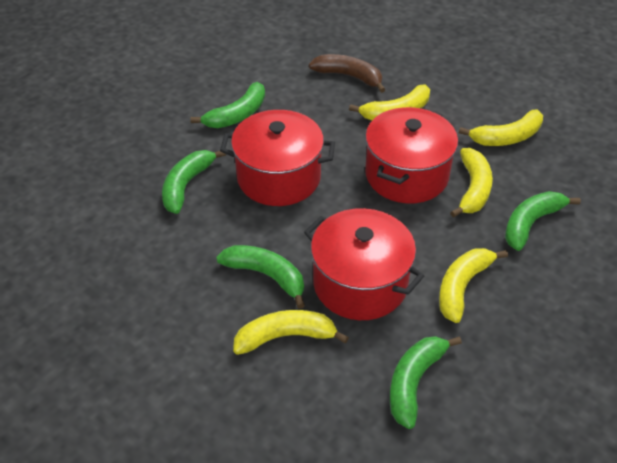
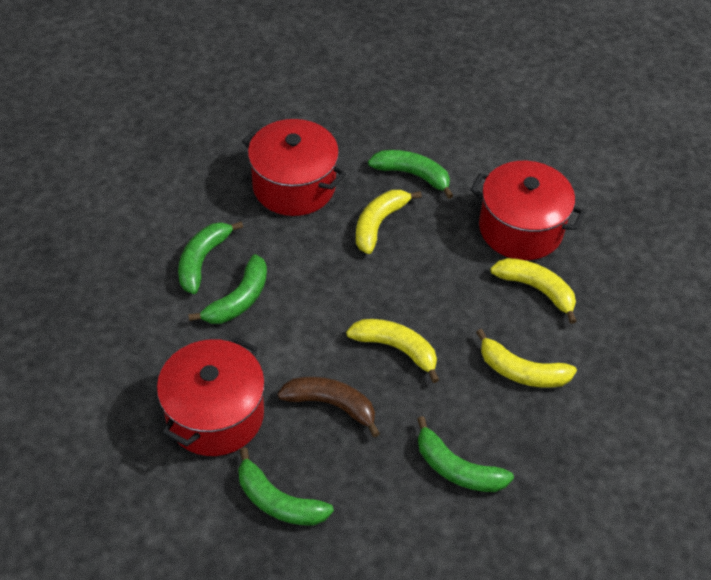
yellow banana: 5 -> 4

